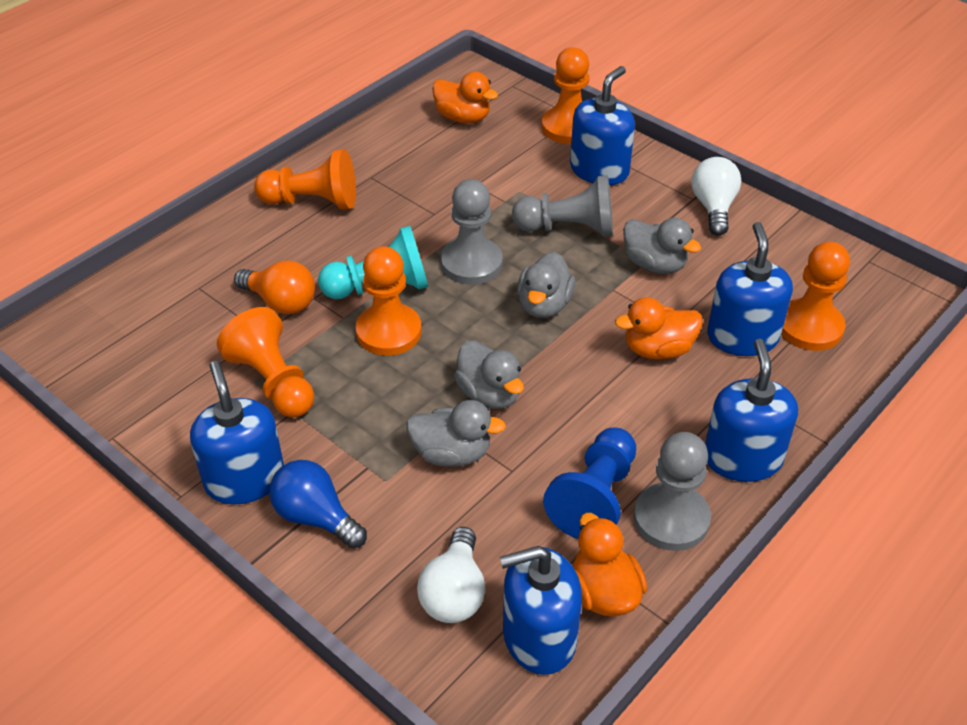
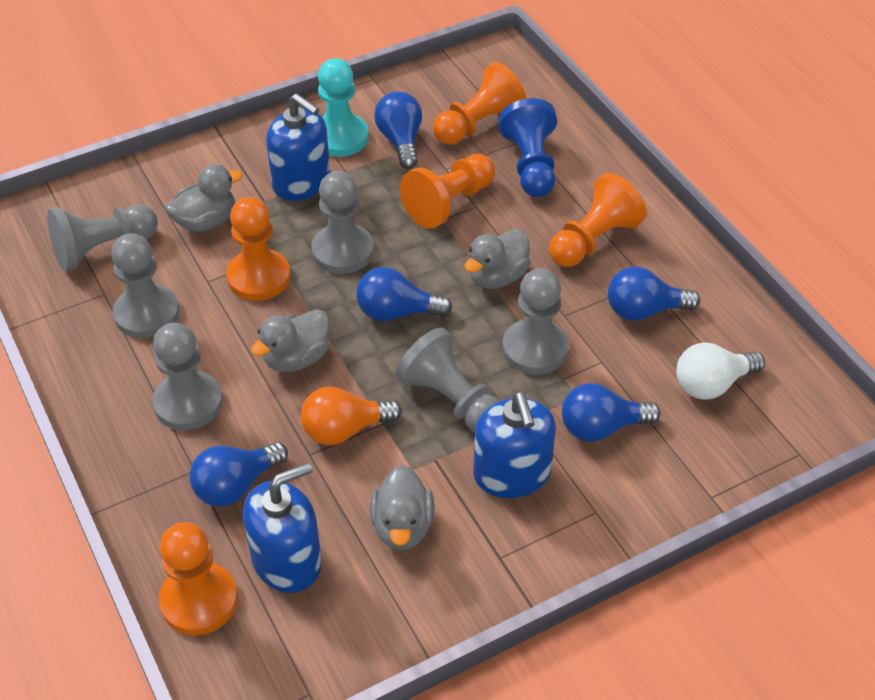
blue light bulb: 1 -> 5
blue soap dispenser: 5 -> 3
grey pawn: 3 -> 6
orange duck: 3 -> 0
white light bulb: 2 -> 1

